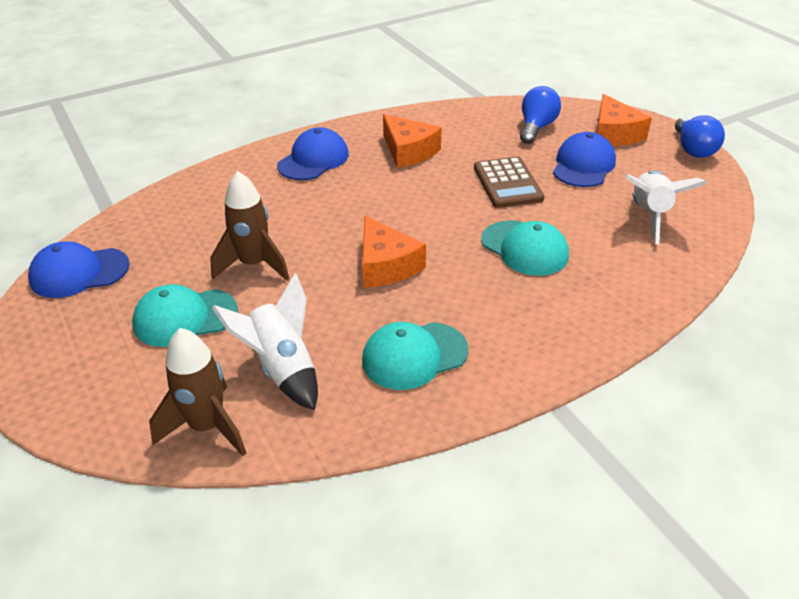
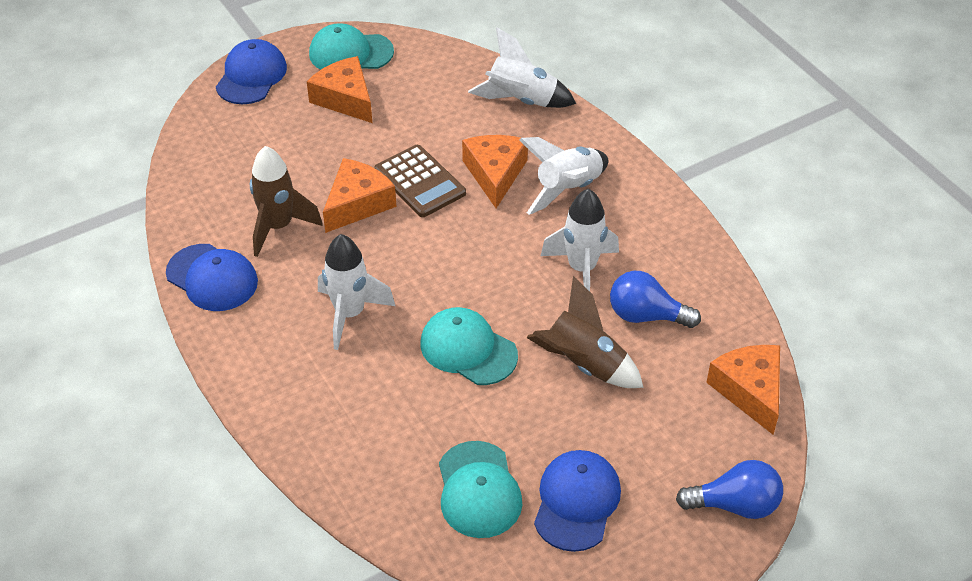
orange cheese: 3 -> 4
white rocket: 2 -> 4

